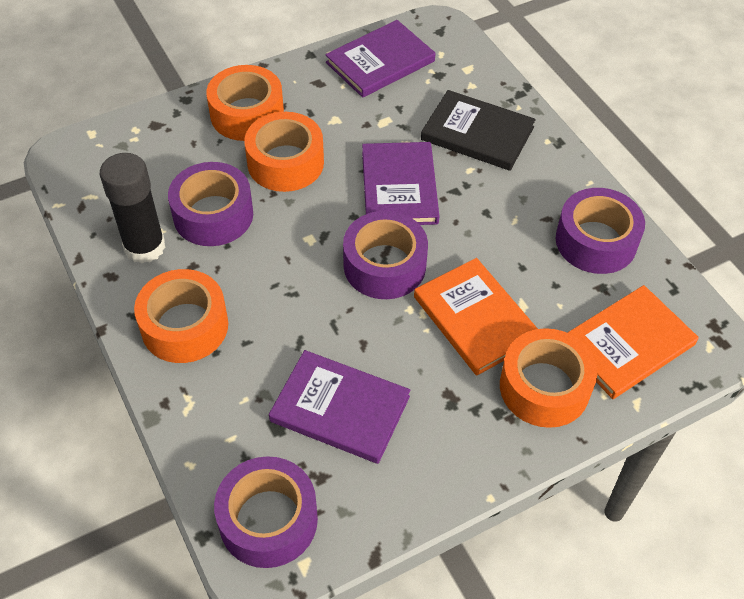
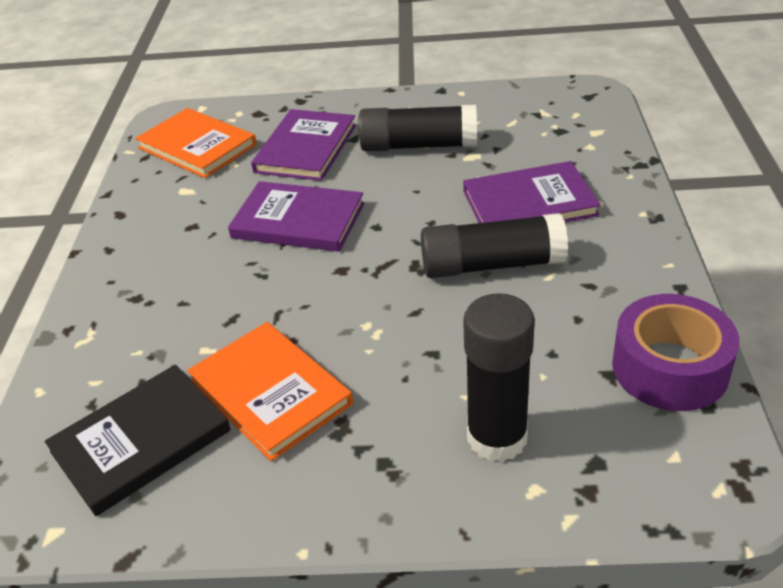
black glue stick: 1 -> 3
orange tape: 4 -> 0
purple tape: 4 -> 1

